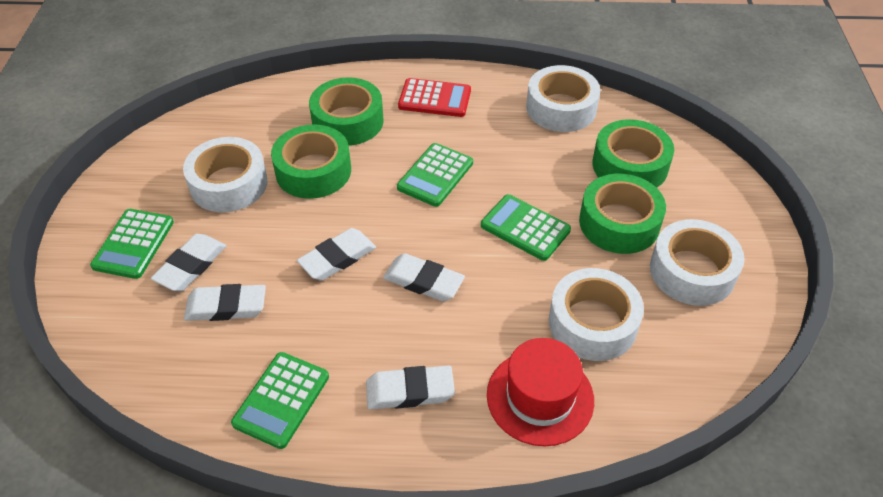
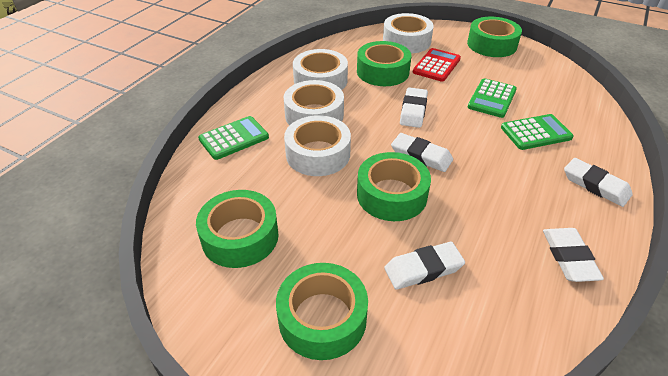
green calculator: 4 -> 3
green tape: 4 -> 5
red hat: 1 -> 0

